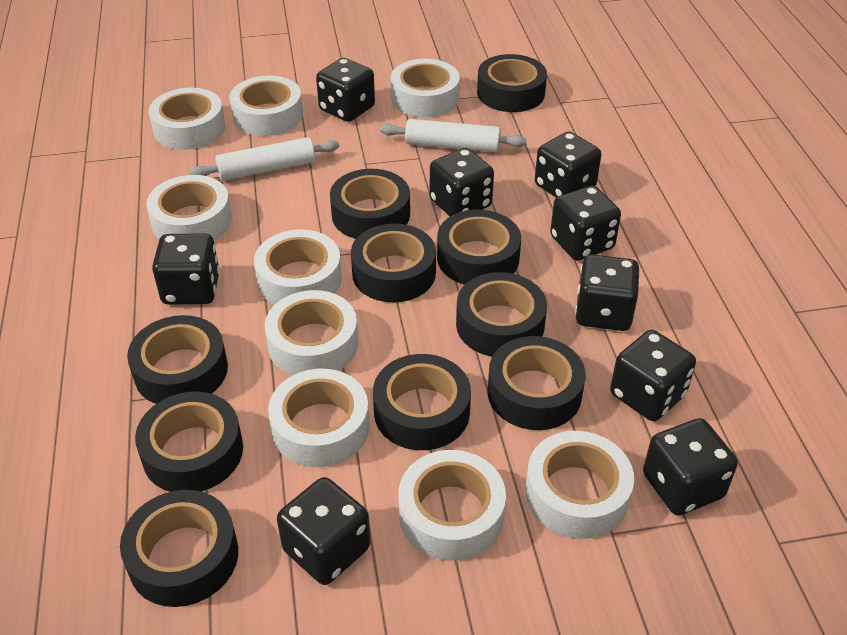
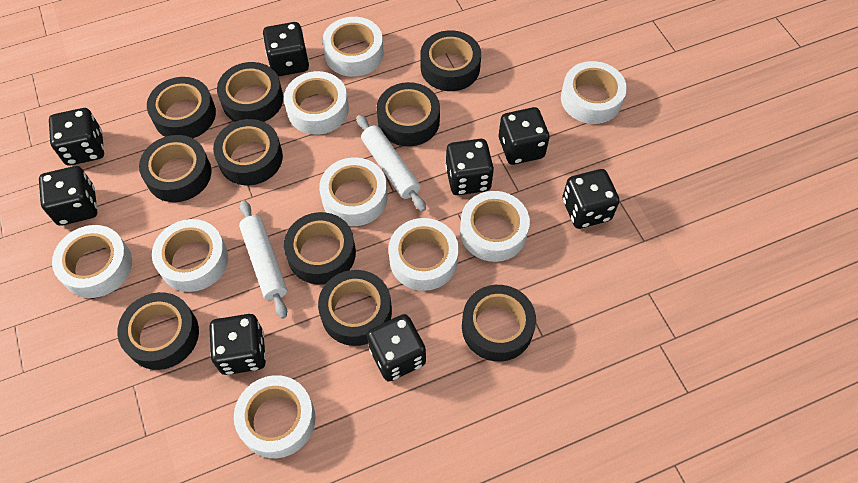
black dice: 9 -> 8

